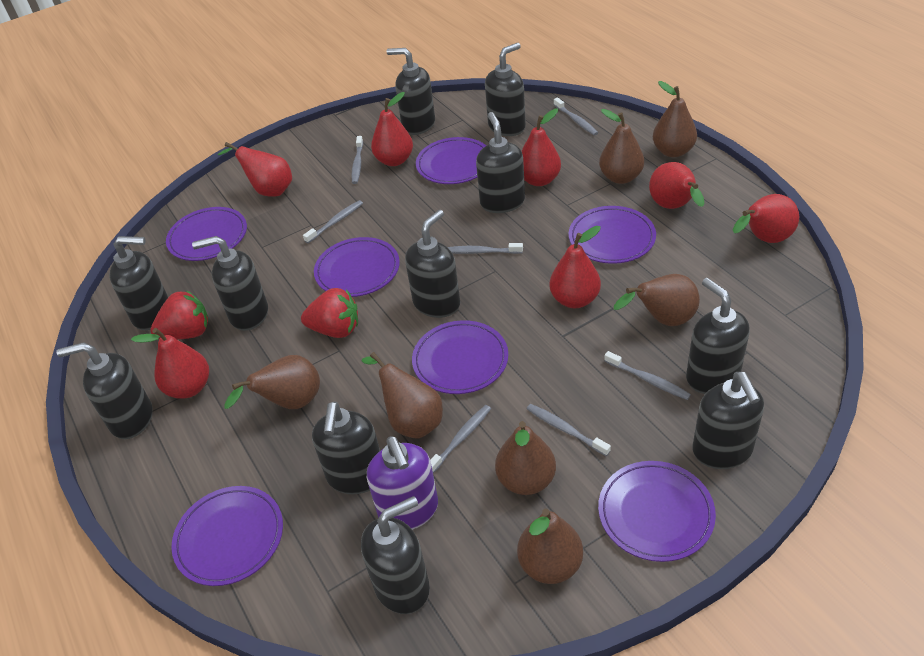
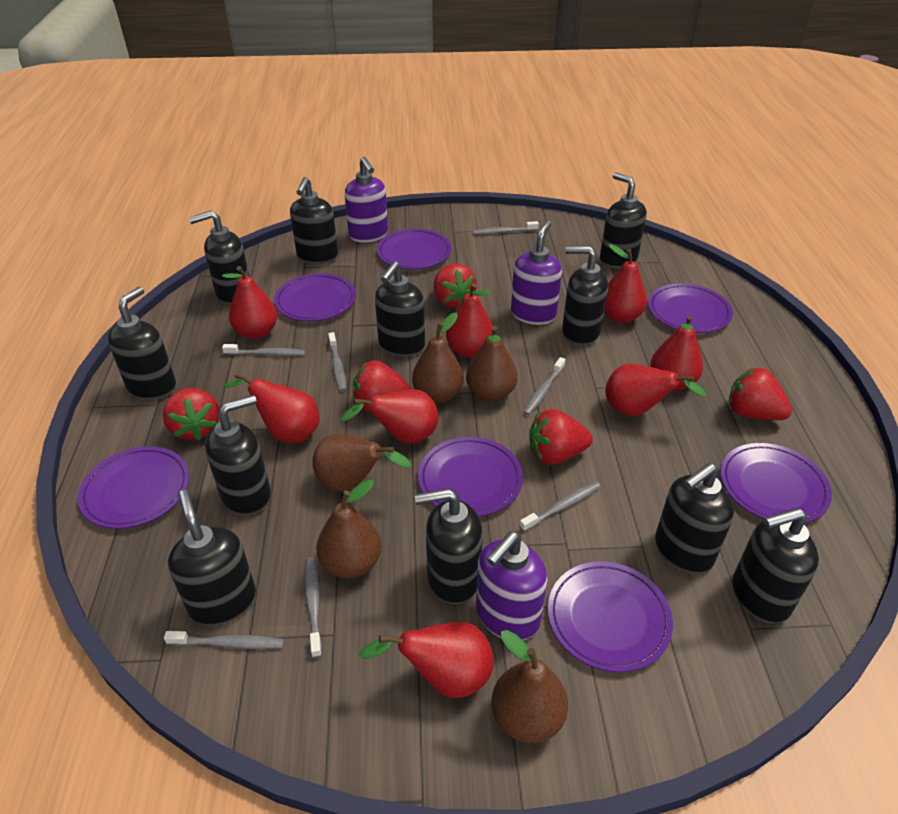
brown pear: 7 -> 5
purple soap dispenser: 1 -> 3
red pear: 7 -> 8
red strawberry: 2 -> 5

